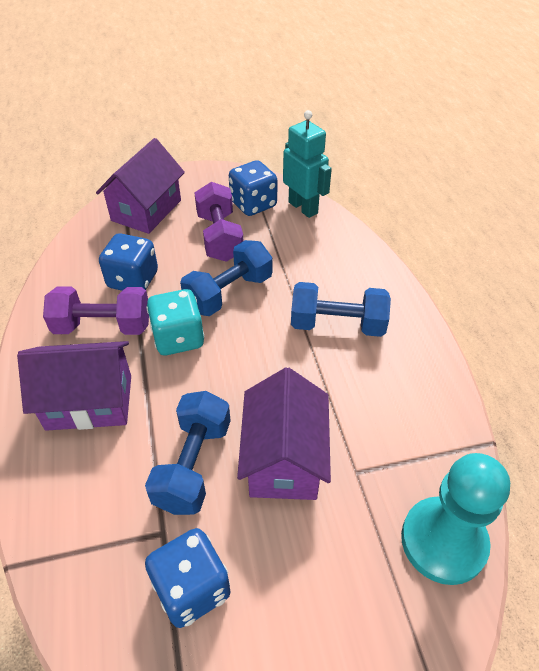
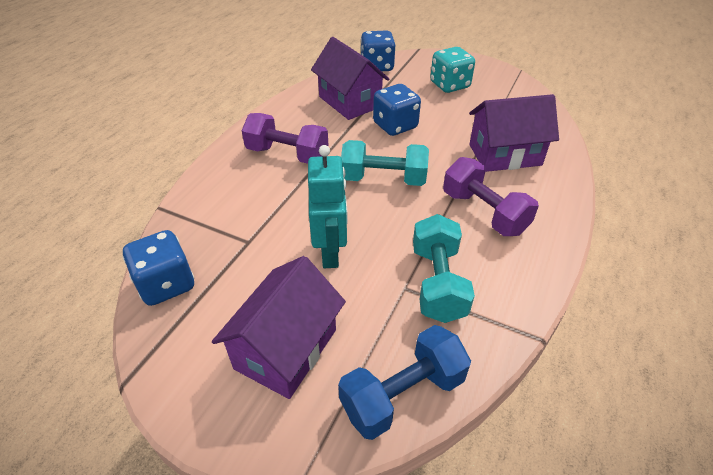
blue dumbbell: 3 -> 1
turquoise dumbbell: 0 -> 2
turquoise pawn: 1 -> 0

